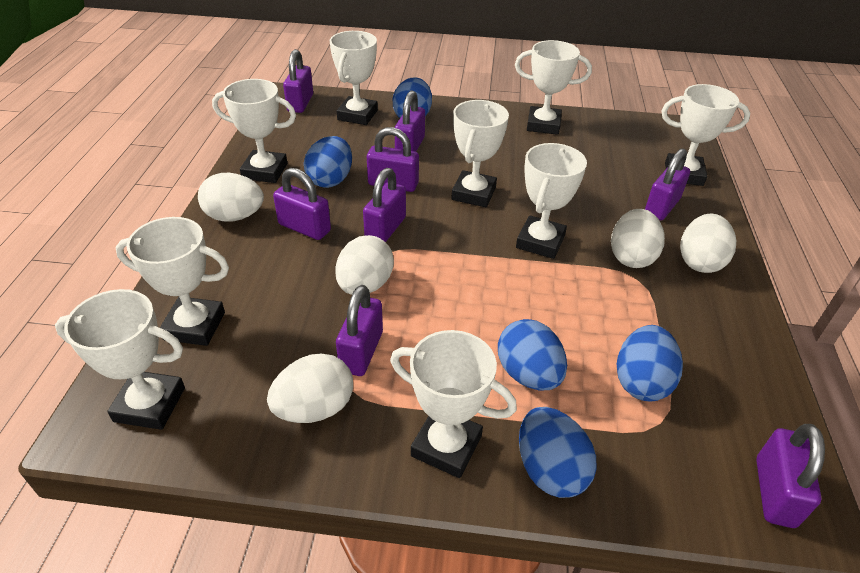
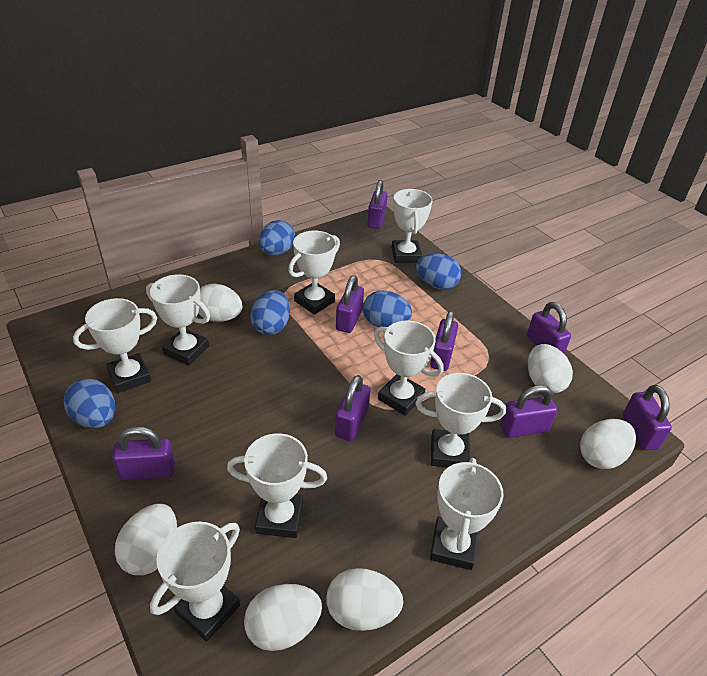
white egg: 5 -> 6

